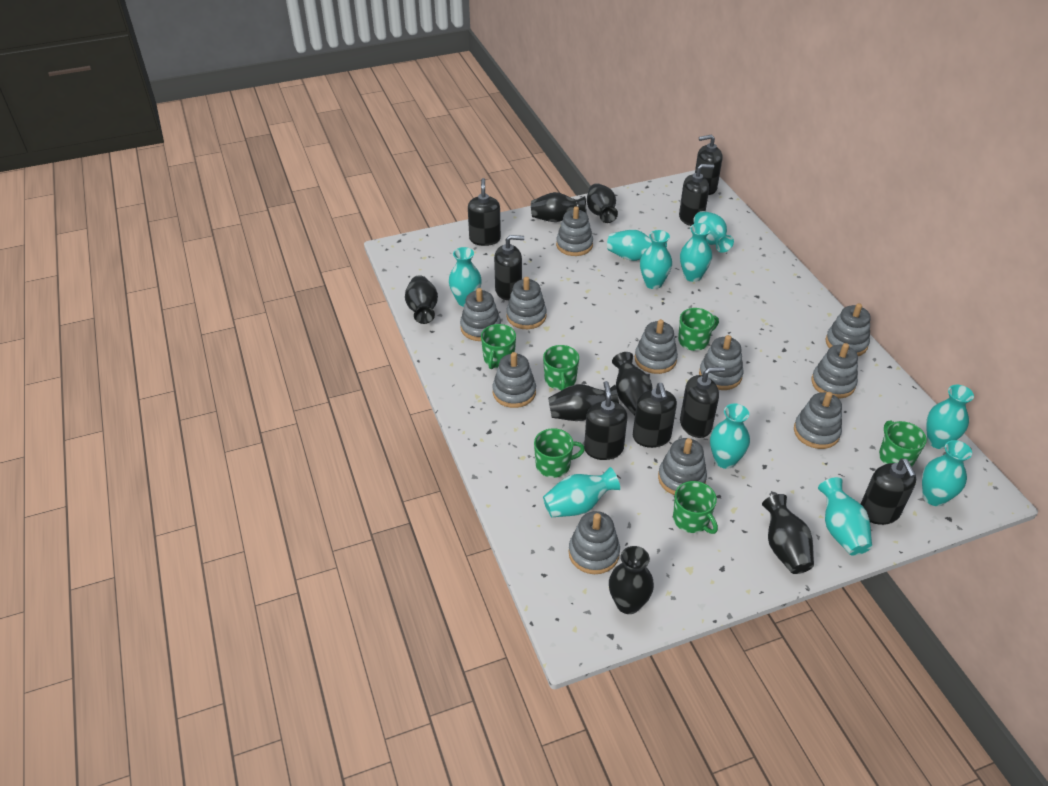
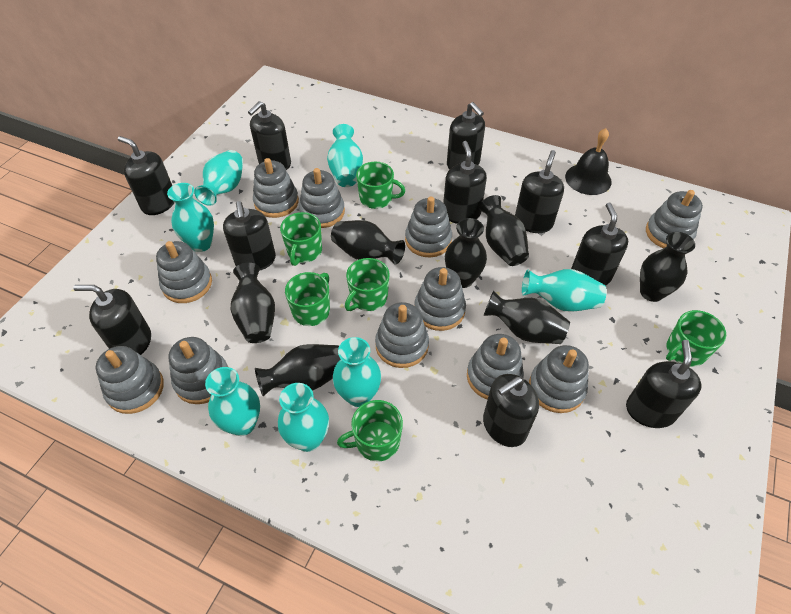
black bell: 0 -> 1
black soap dispenser: 8 -> 10
turquoise vase: 10 -> 7

